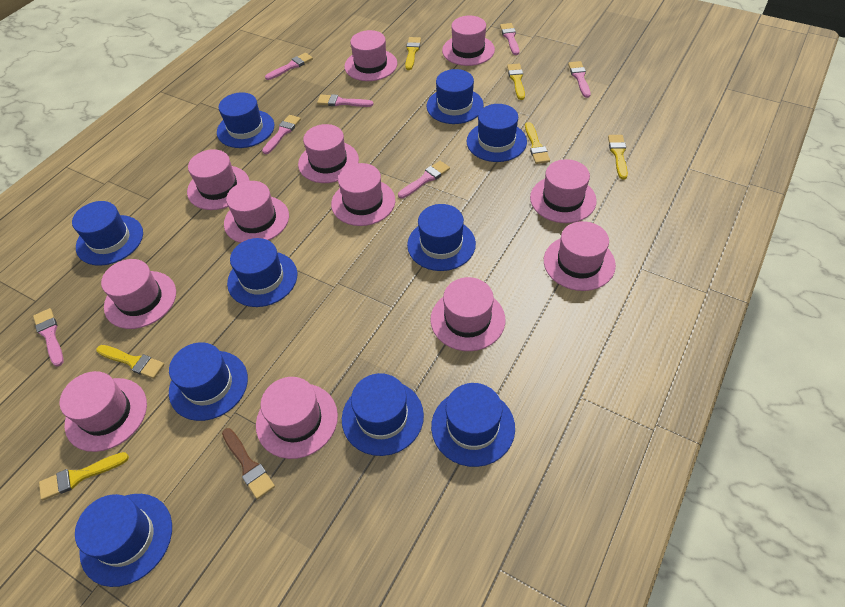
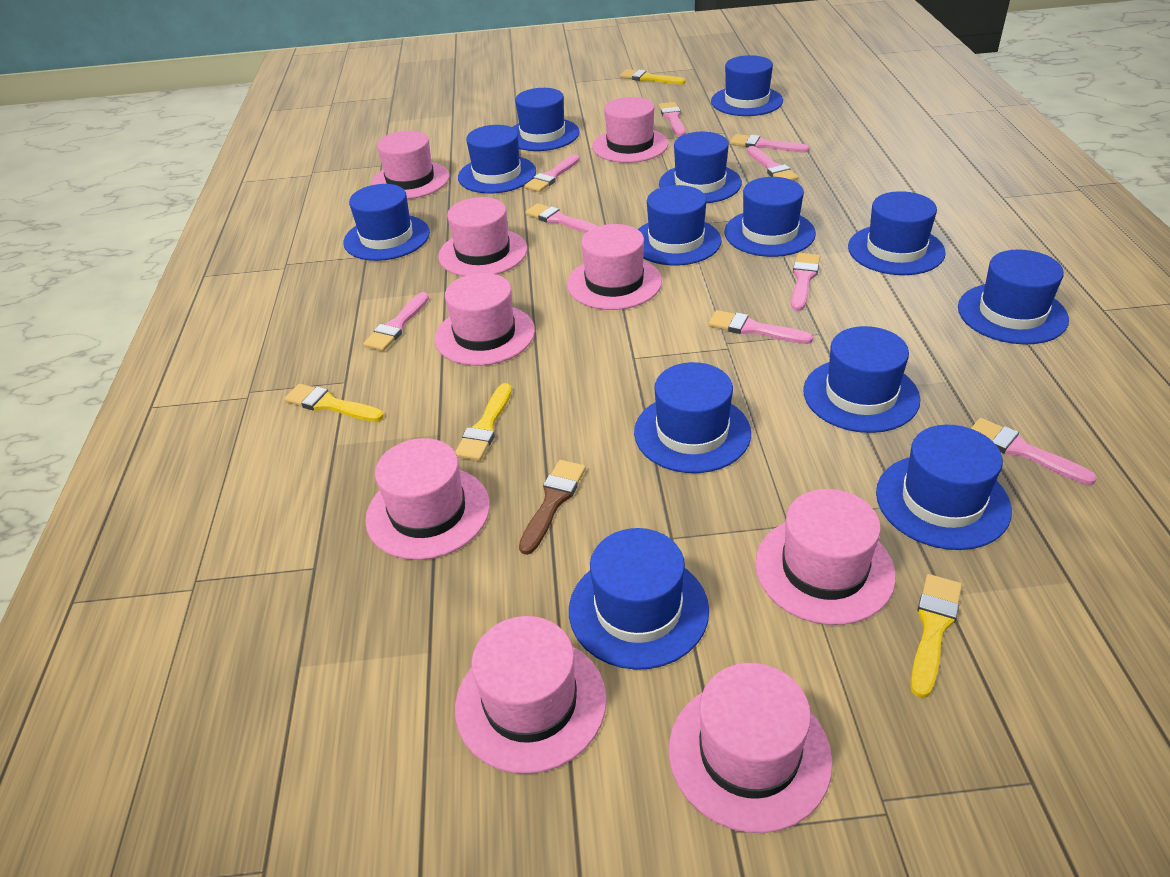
blue hat: 10 -> 13
pink brush: 7 -> 9
pink hat: 12 -> 9
yellow brush: 6 -> 4

